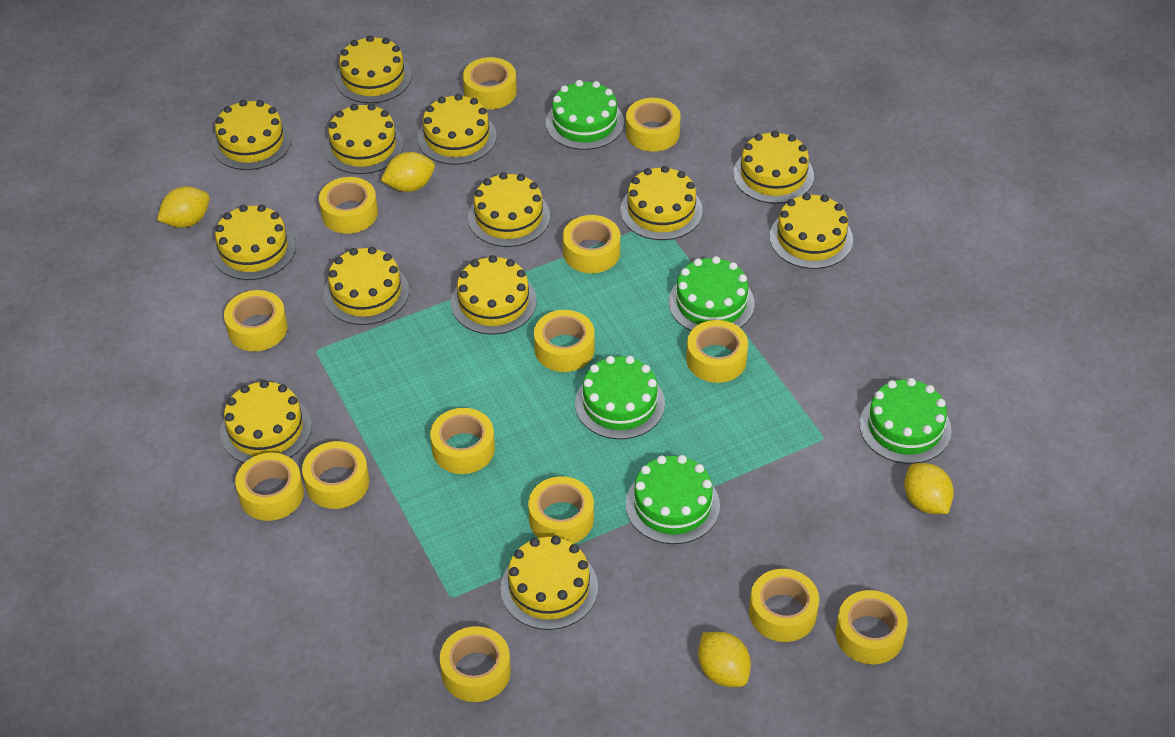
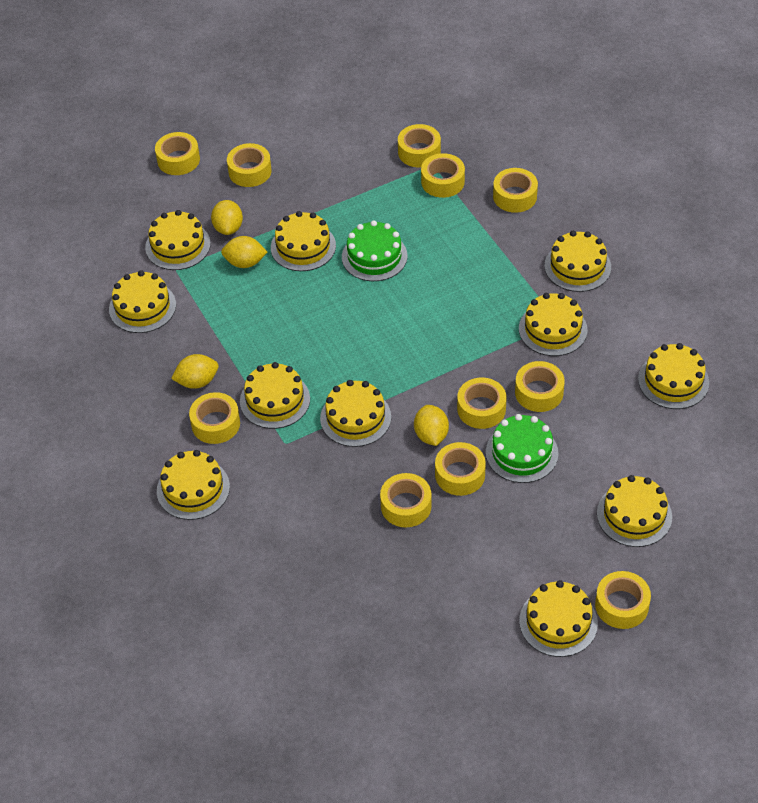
green cake: 5 -> 2
yellow cake: 13 -> 11
yellow tape: 14 -> 11

